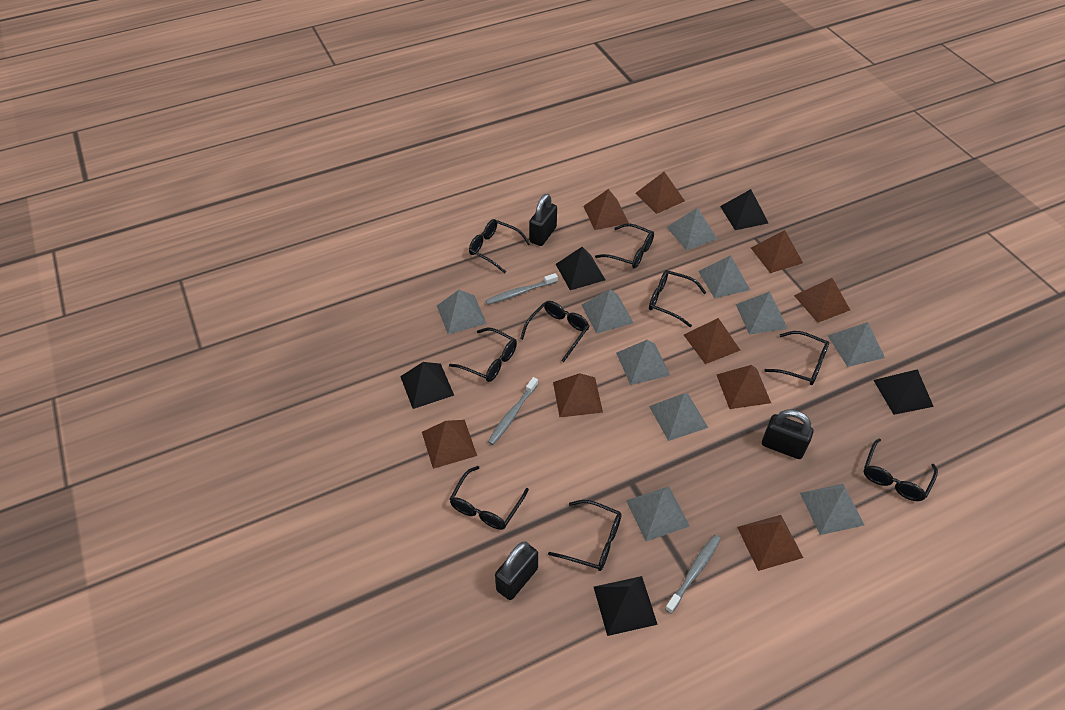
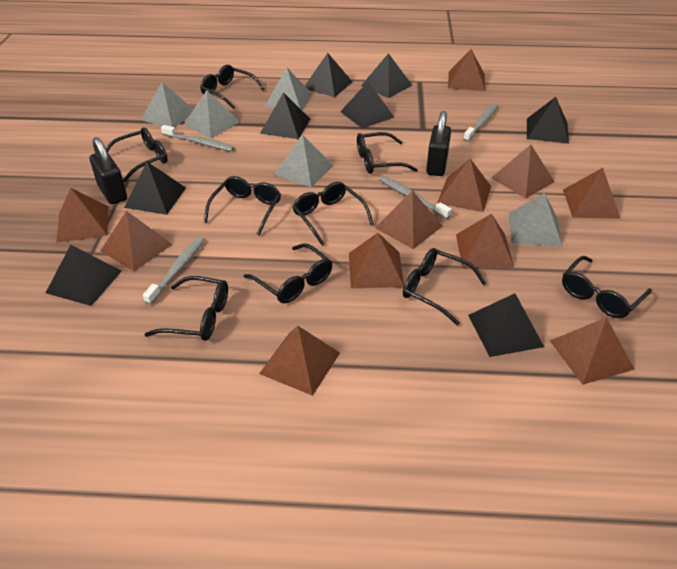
black padlock: 3 -> 2
black pyramid: 5 -> 8
brown pyramid: 9 -> 11
grey pyramid: 10 -> 5
grey toothbrush: 3 -> 4

